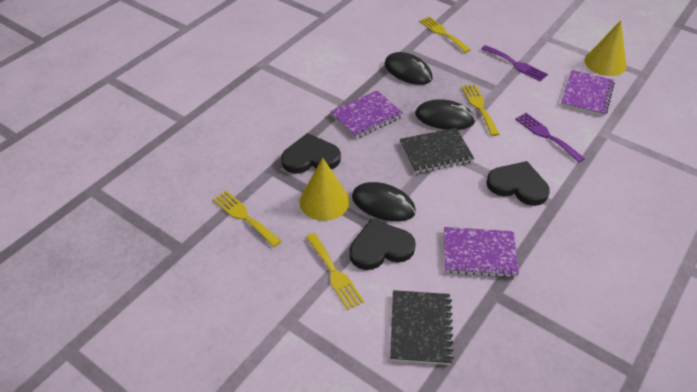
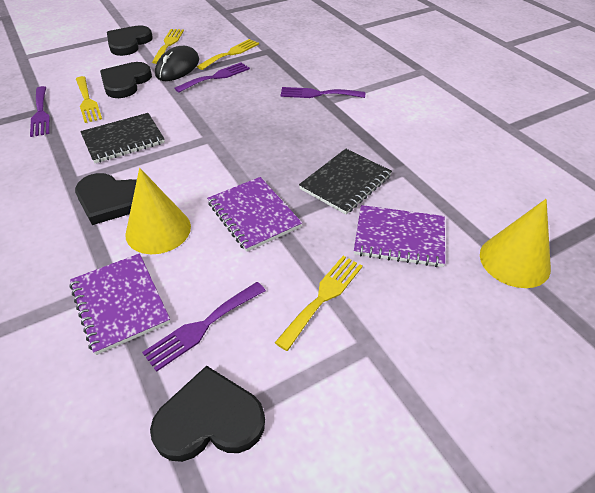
black heart: 3 -> 4
black mouse: 3 -> 1
purple fork: 2 -> 4

